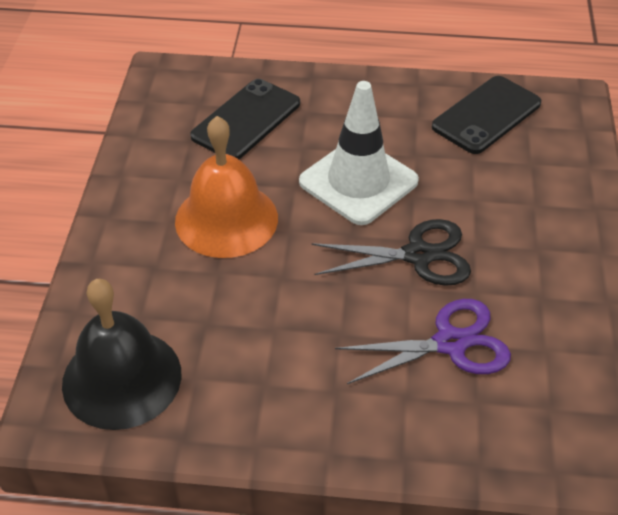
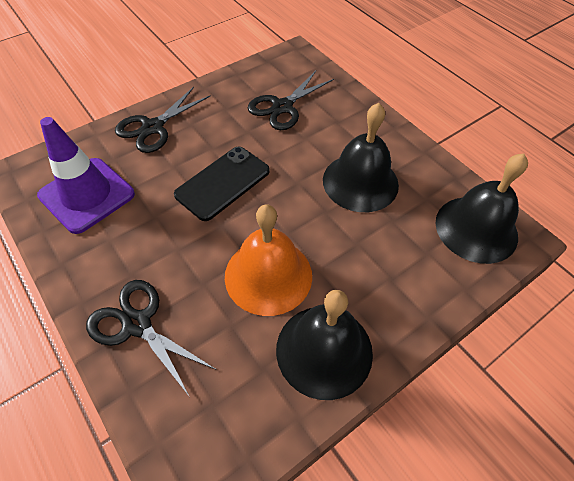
black bell: 1 -> 3
black phone: 2 -> 1
black scissors: 1 -> 3
purple scissors: 1 -> 0
purple traffic cone: 0 -> 1
white traffic cone: 1 -> 0

